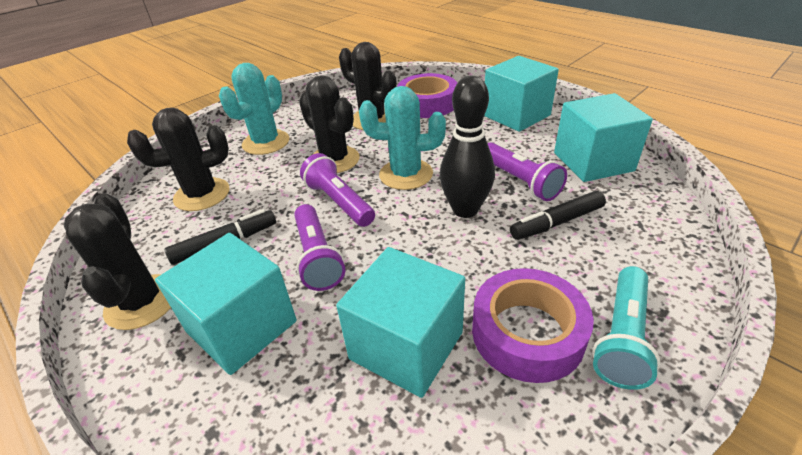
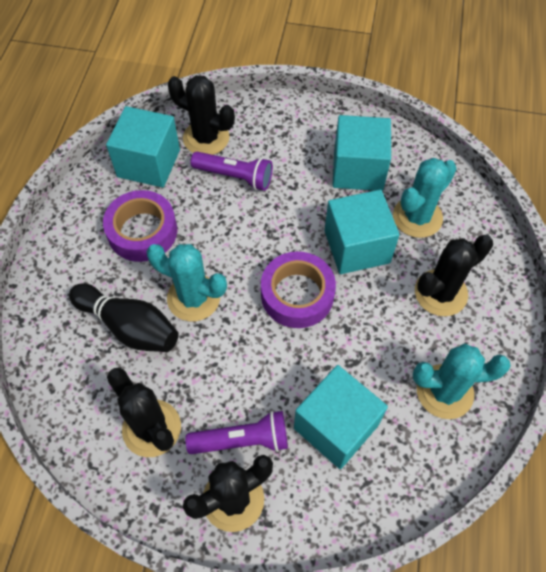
black marker: 2 -> 0
purple flashlight: 3 -> 2
turquoise cactus: 2 -> 3
turquoise flashlight: 1 -> 0

